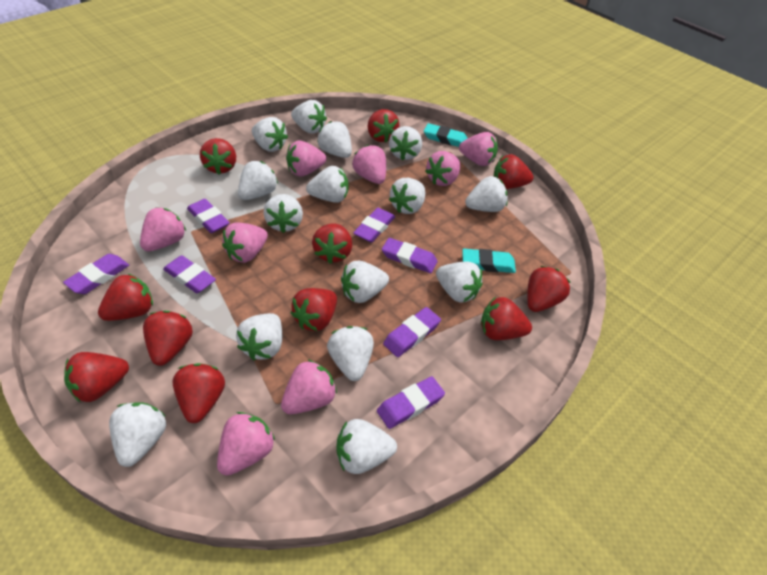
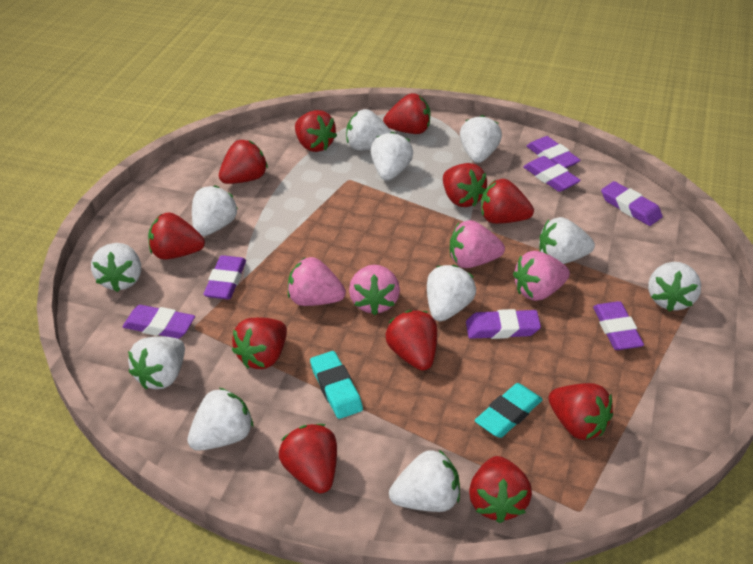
pink strawberry: 8 -> 4
white strawberry: 15 -> 11

